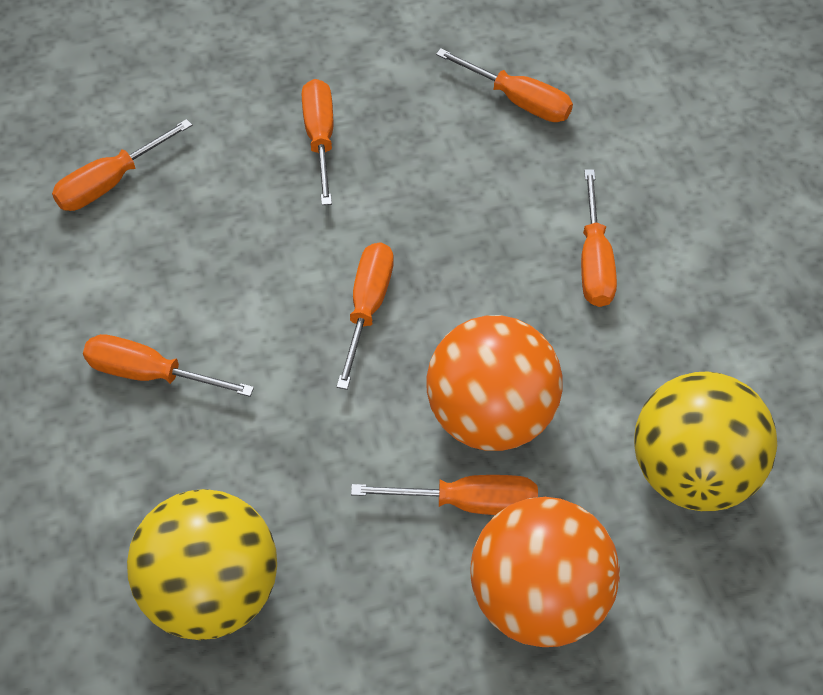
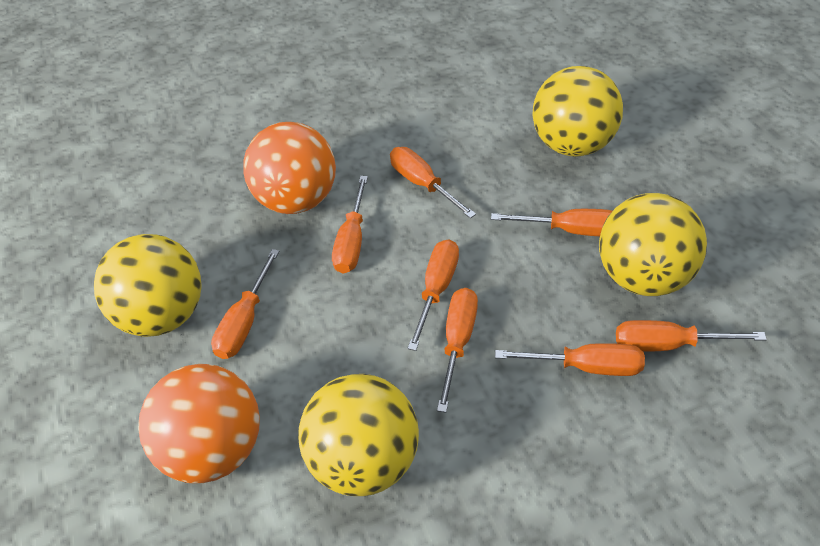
orange screwdriver: 7 -> 8
yellow ball: 2 -> 4

